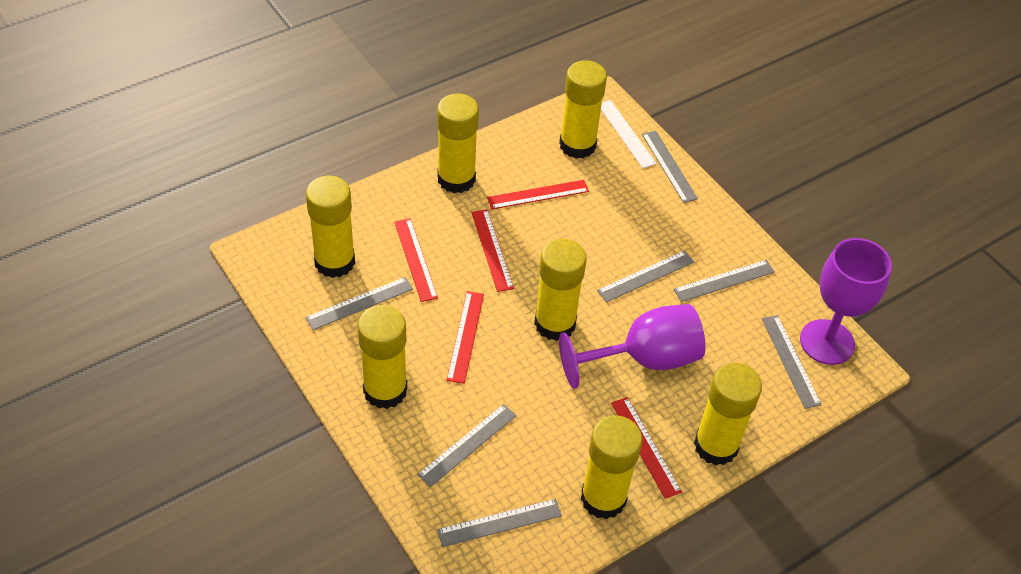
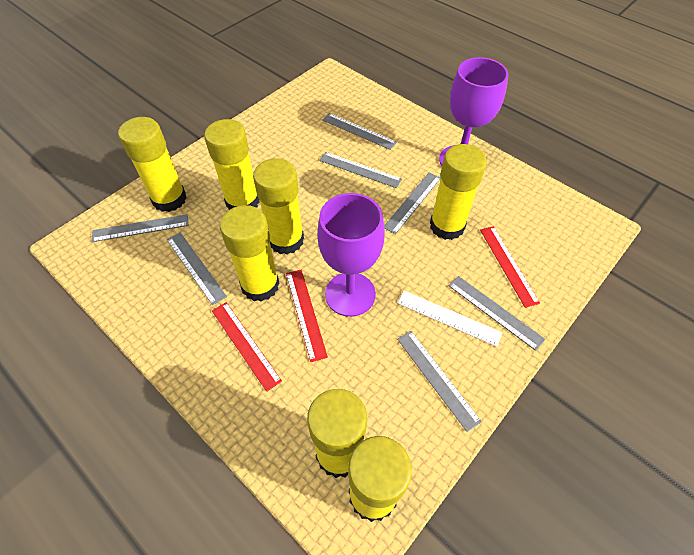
red ruler: 5 -> 3

